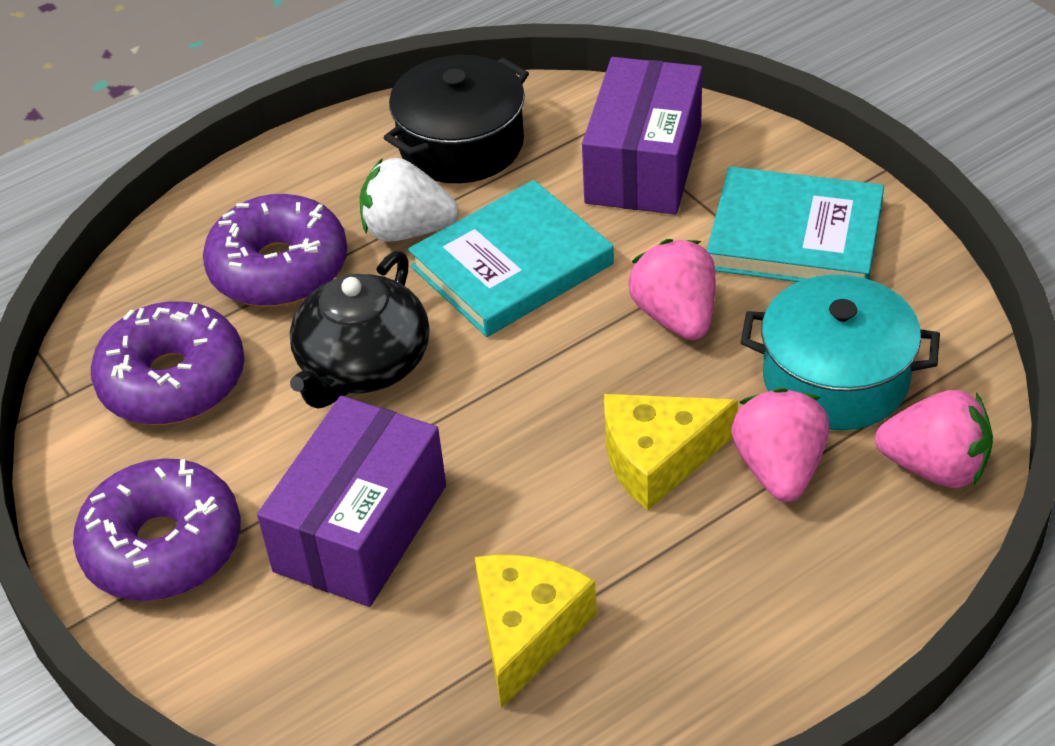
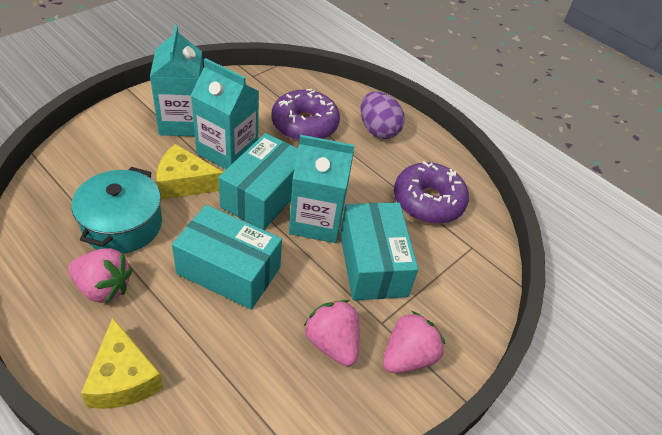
black pot: 1 -> 0
black teapot: 1 -> 0
purple box: 2 -> 0
purple donut: 3 -> 2
purple egg: 0 -> 1
turquoise book: 2 -> 0
turquoise box: 0 -> 3
turquoise carton: 0 -> 3
white strawberry: 1 -> 0

